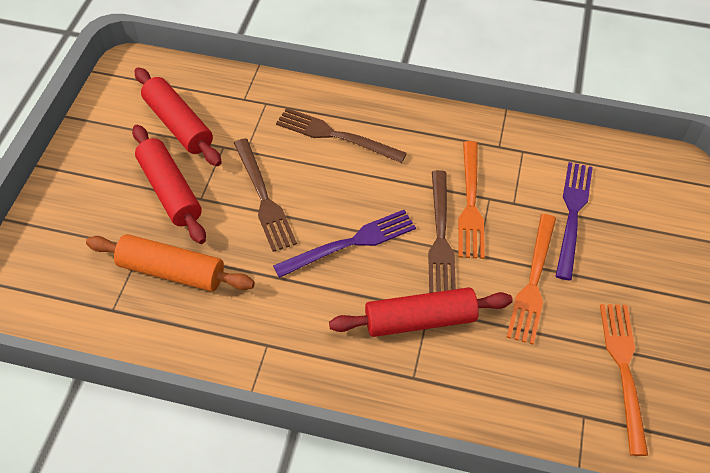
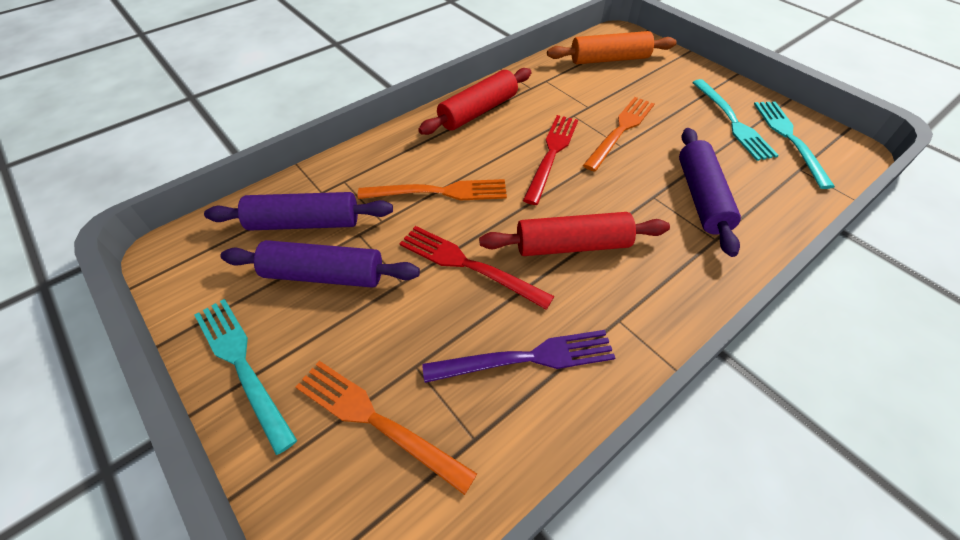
brown fork: 3 -> 0
purple fork: 2 -> 1
purple rolling pin: 0 -> 3
red fork: 0 -> 2
red rolling pin: 3 -> 2
turquoise fork: 0 -> 3

